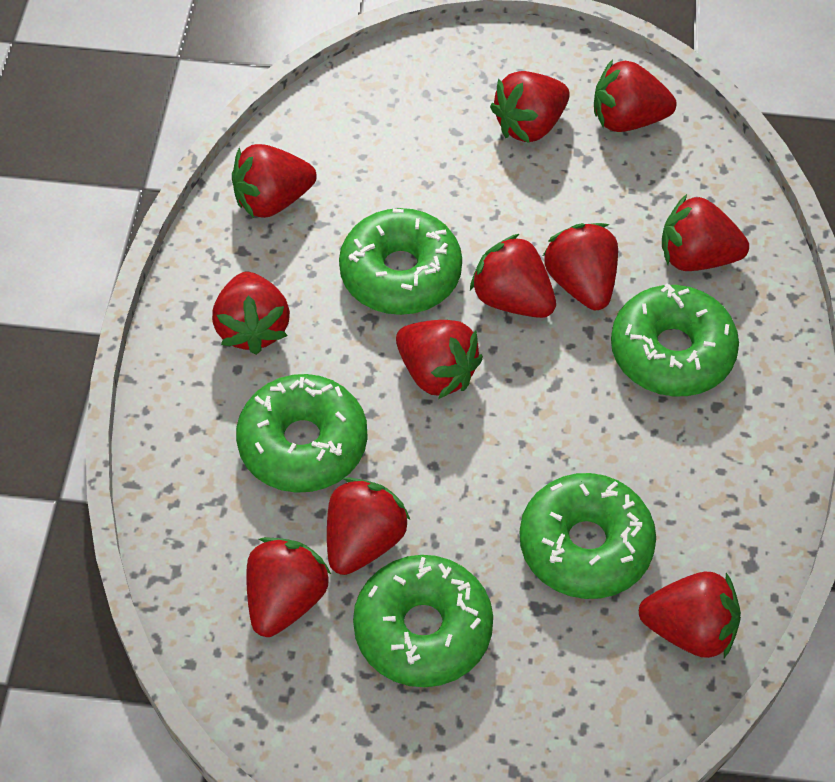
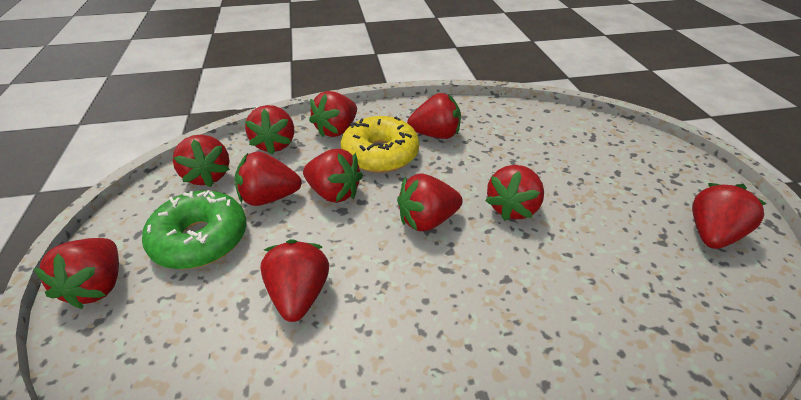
green donut: 5 -> 1
yellow donut: 0 -> 1

